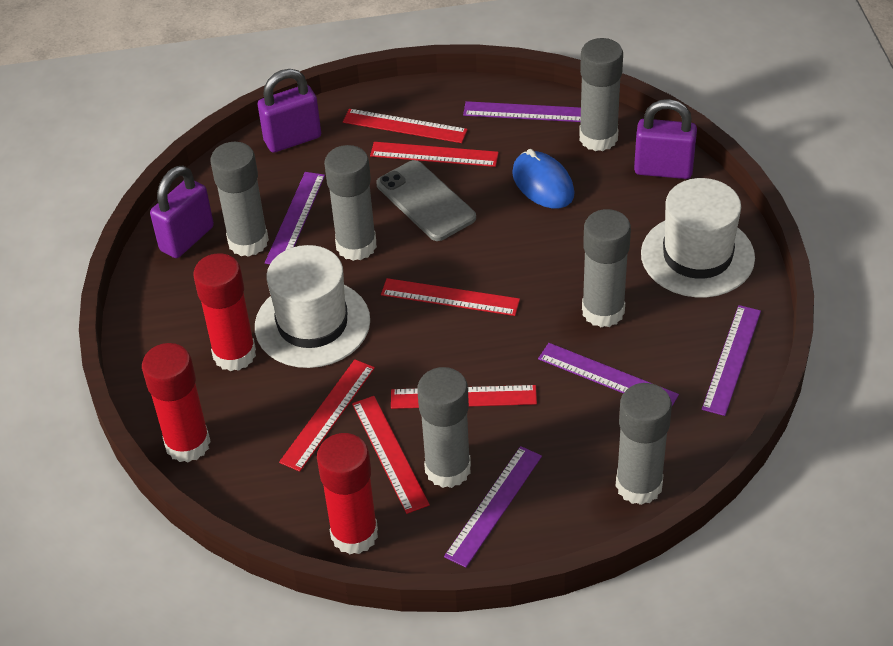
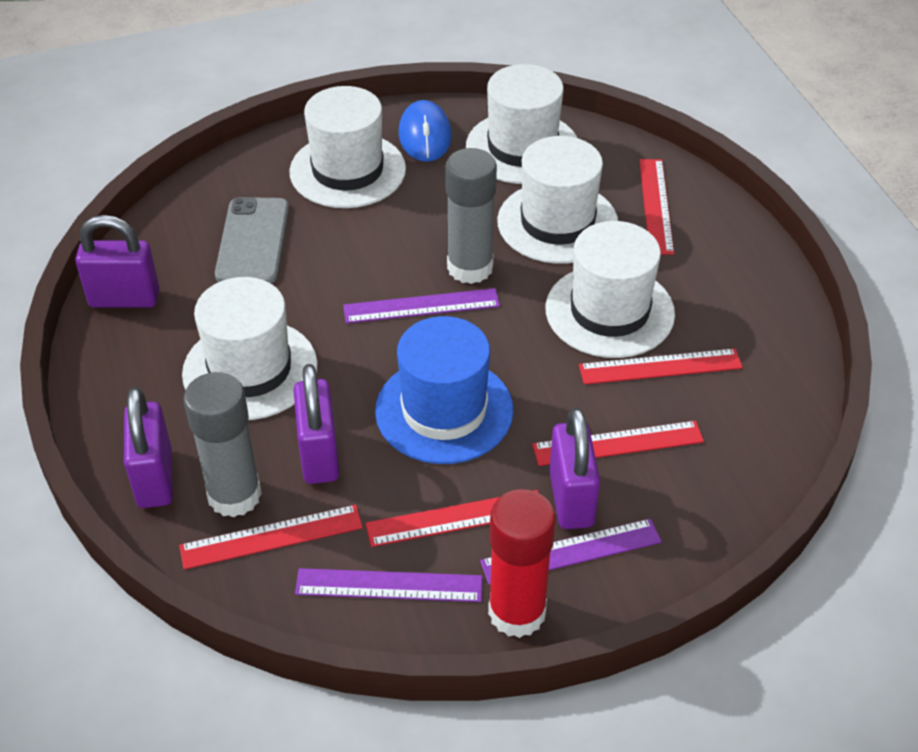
blue hat: 0 -> 1
grey glue stick: 6 -> 2
purple padlock: 3 -> 4
purple ruler: 5 -> 3
red glue stick: 3 -> 1
red ruler: 6 -> 5
white hat: 2 -> 5

